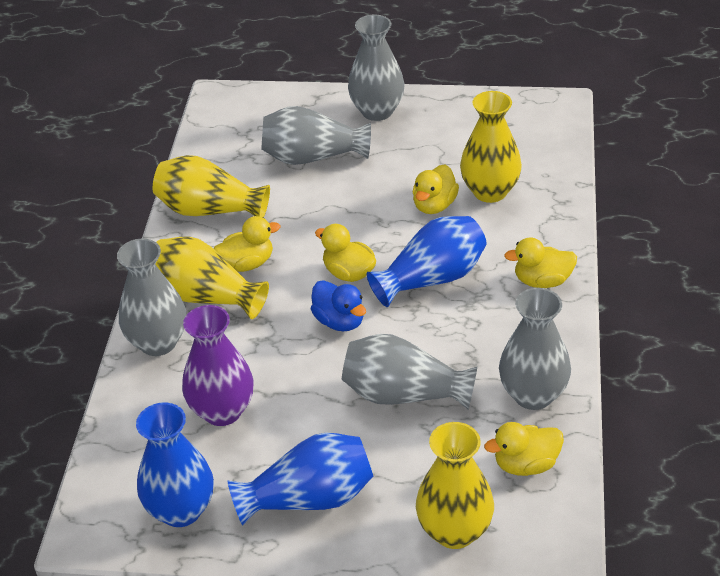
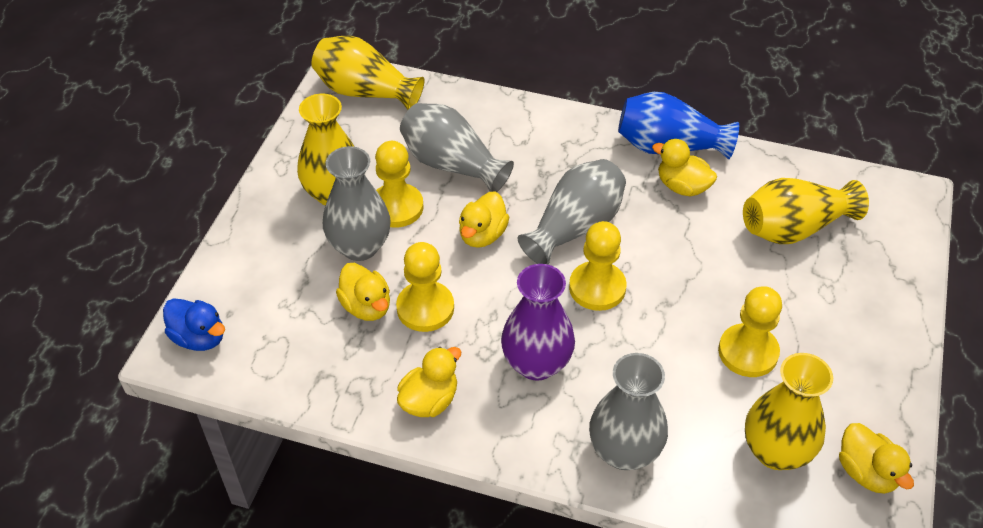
blue vase: 3 -> 1
grey vase: 5 -> 4
yellow pawn: 0 -> 4

